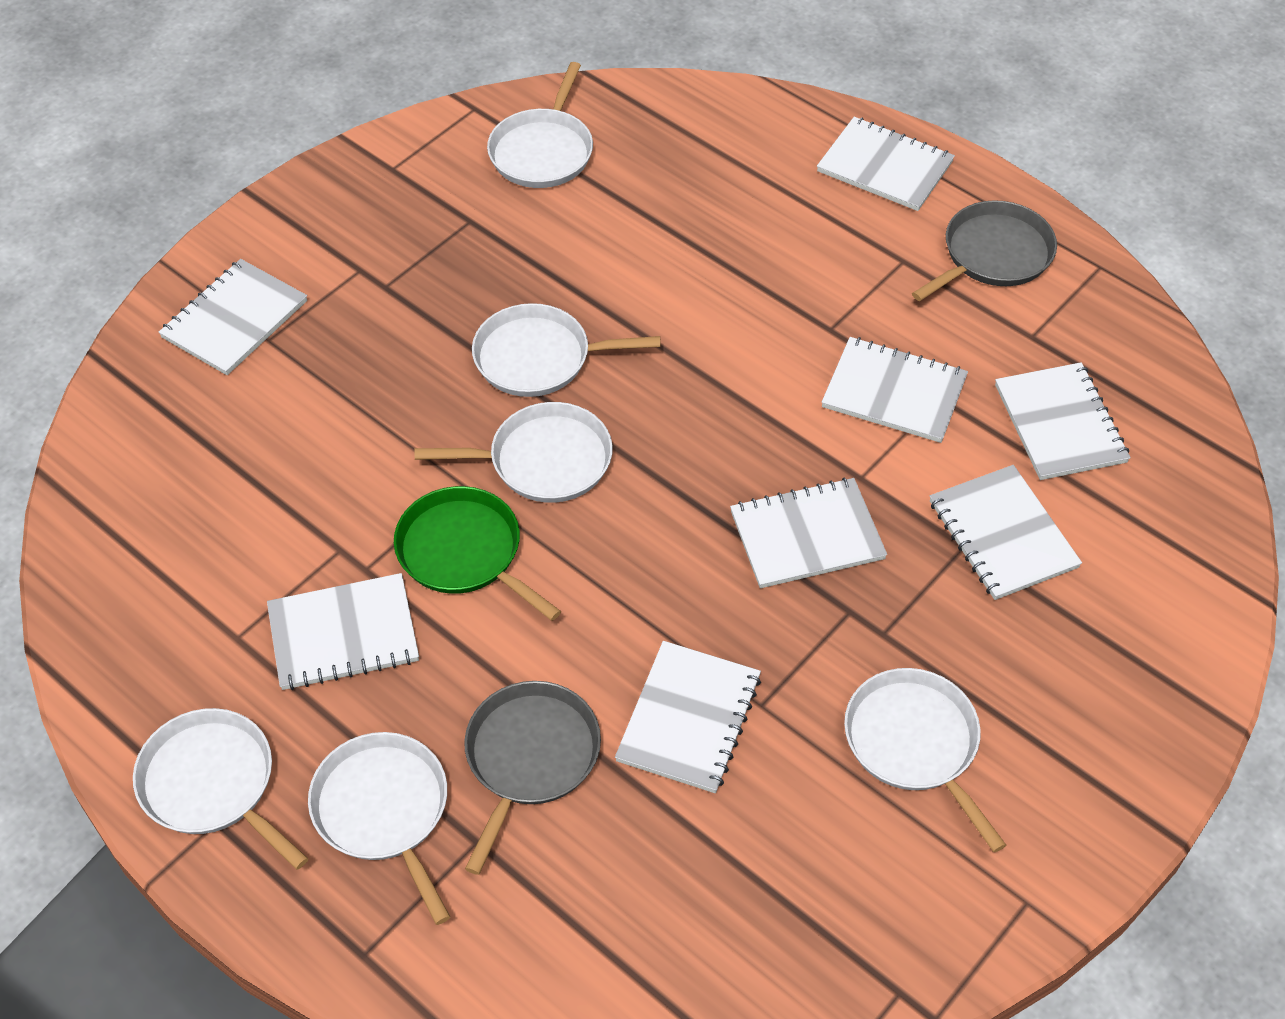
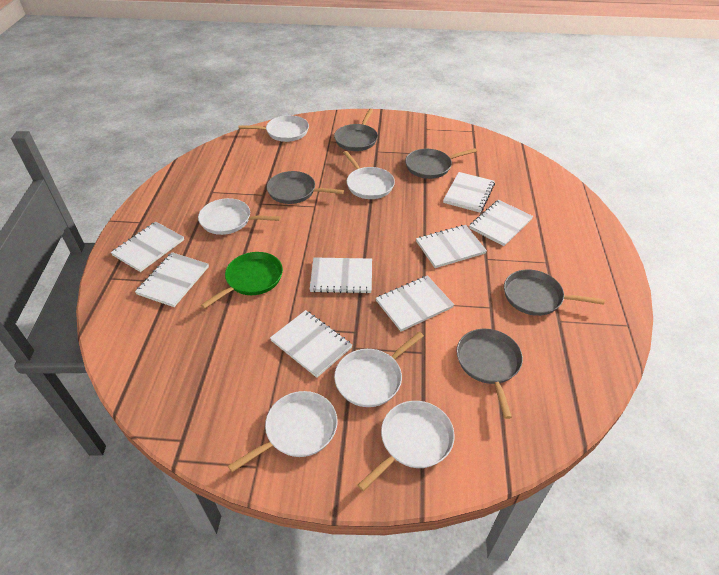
grey pan: 2 -> 5

